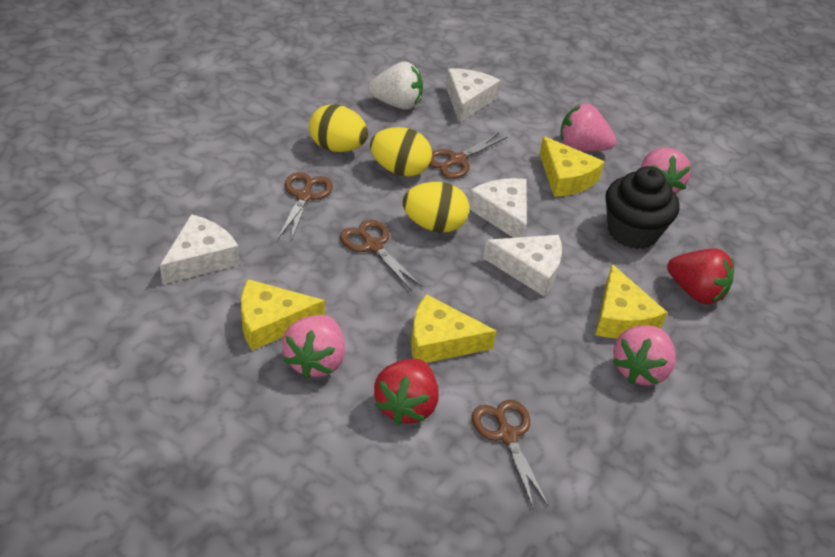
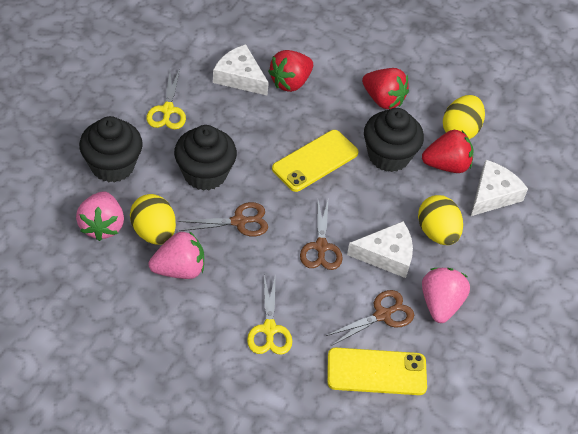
black cupcake: 1 -> 3
brown scissors: 4 -> 3
pink strawberry: 4 -> 3
red strawberry: 2 -> 3
white cheese: 4 -> 3
white strawberry: 1 -> 0
yellow cheese: 4 -> 0
yellow phone: 0 -> 2
yellow scissors: 0 -> 2

